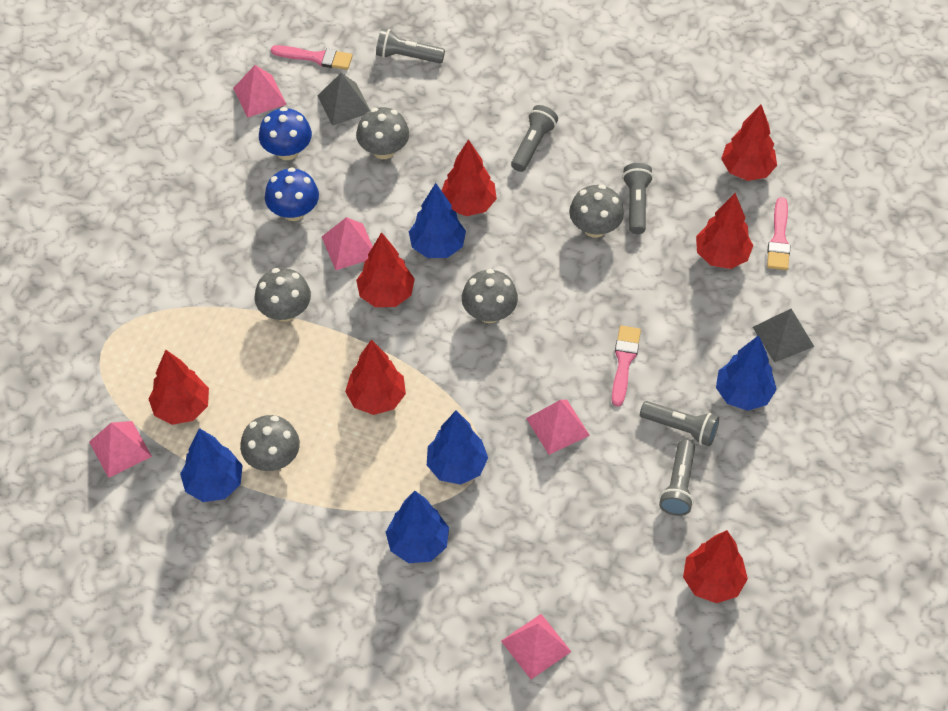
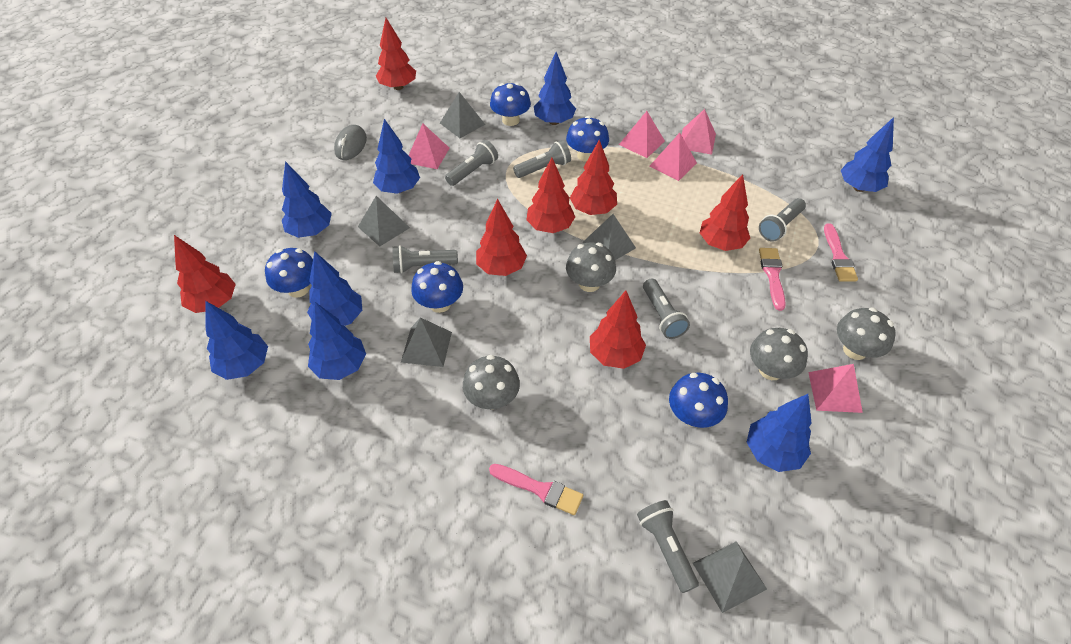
blue mushroom: 2 -> 5
blue tree: 5 -> 8
grey flashlight: 5 -> 6
grey mouse: 0 -> 1
grey mushroom: 5 -> 4
grey pyramid: 2 -> 5

